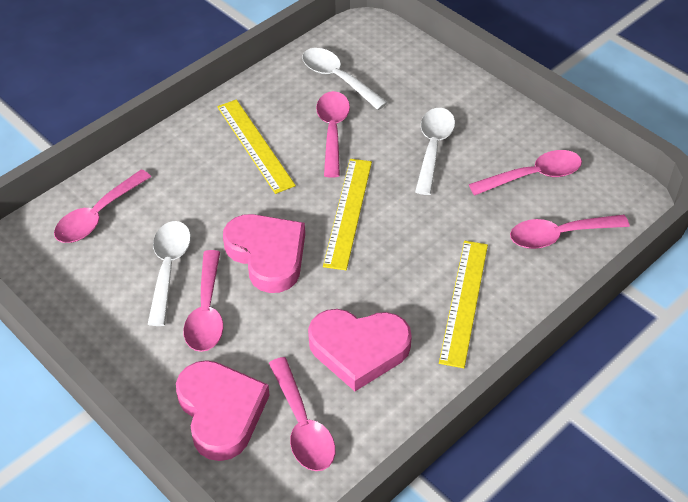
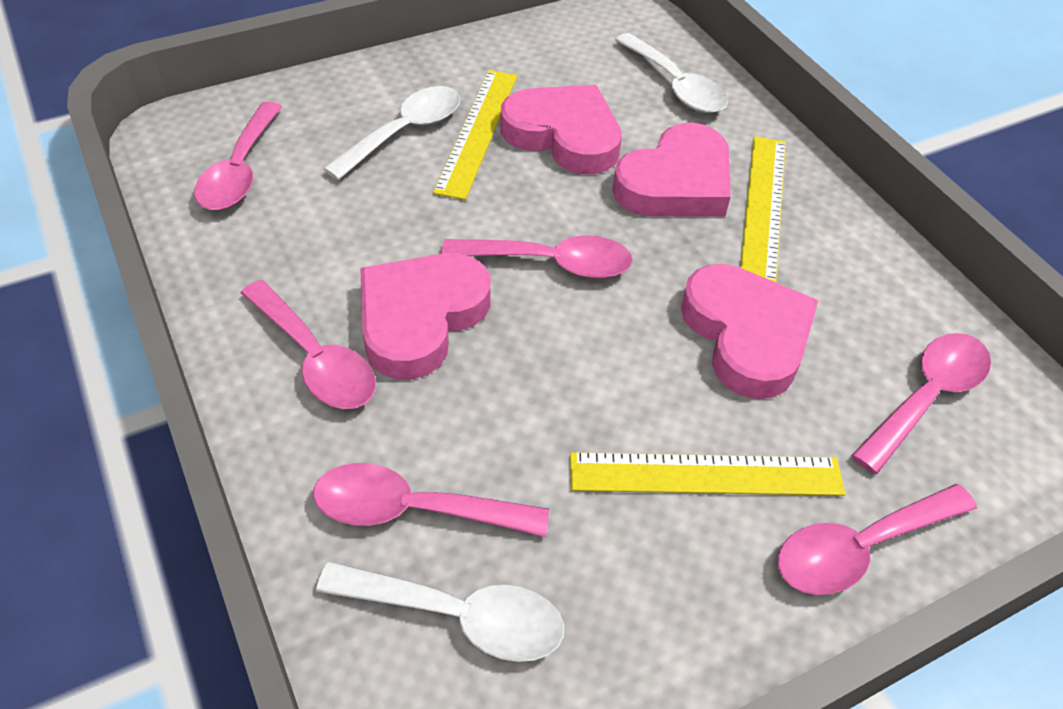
pink heart: 3 -> 4

